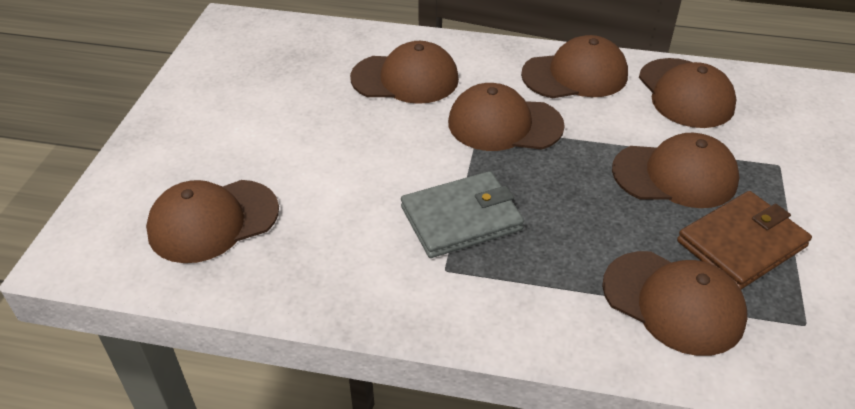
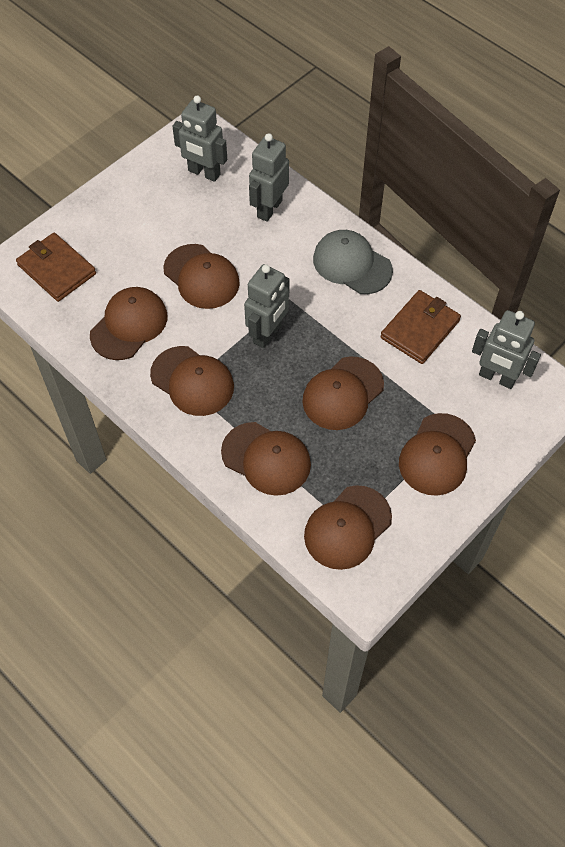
brown wallet: 1 -> 2
grey cap: 0 -> 1
grey robot: 0 -> 4
grey wallet: 1 -> 0

